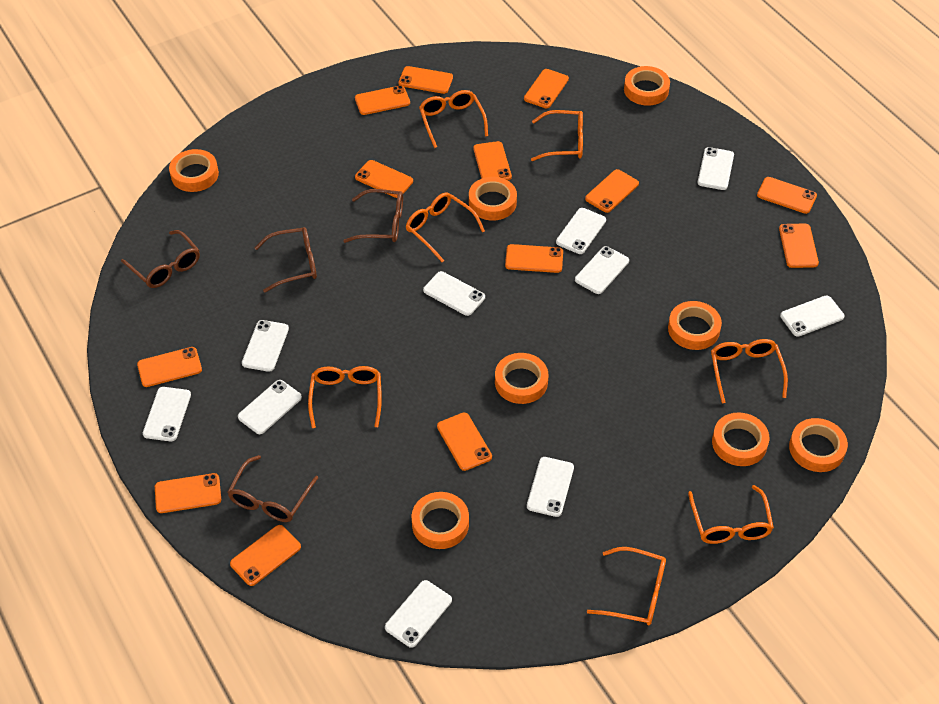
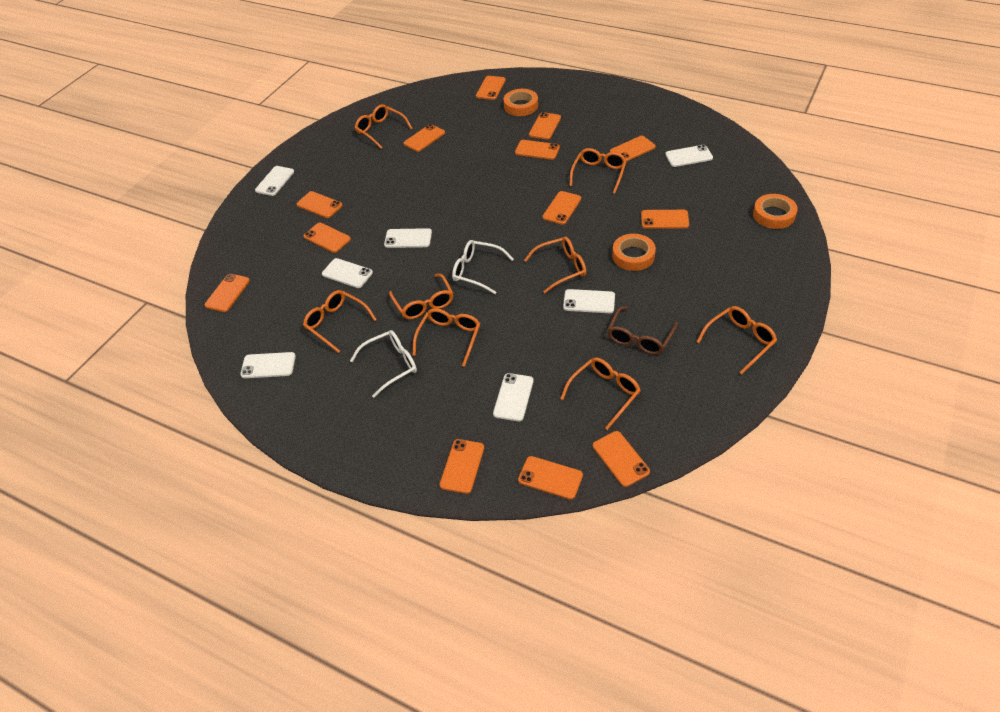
brown glasses: 4 -> 1
orange glasses: 7 -> 8
orange tape: 8 -> 3
white glasses: 0 -> 2
white phone: 10 -> 7

